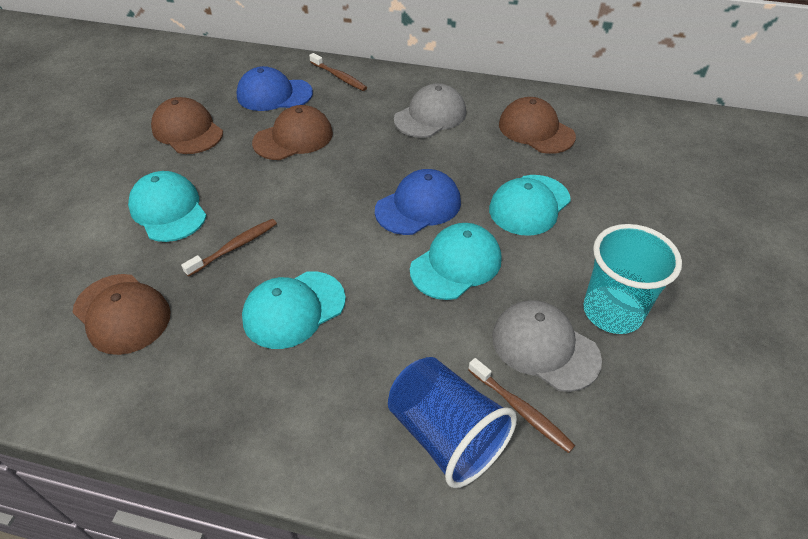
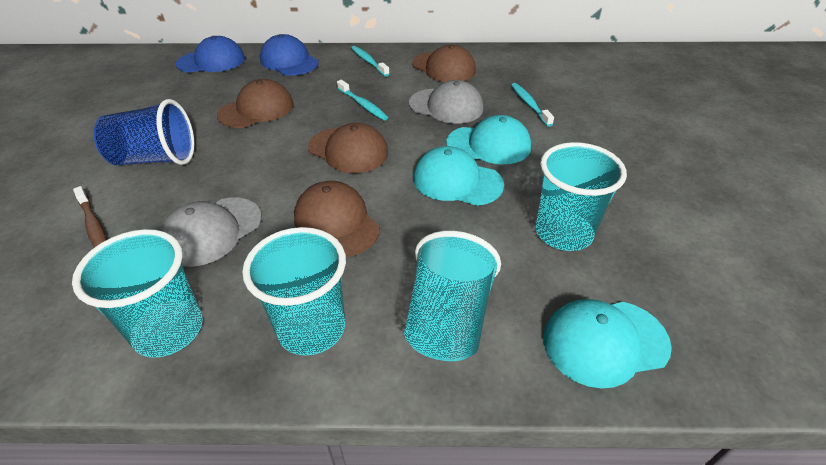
brown toothbrush: 3 -> 1
turquoise cap: 4 -> 3
turquoise cup: 1 -> 4
turquoise toothbrush: 0 -> 3

